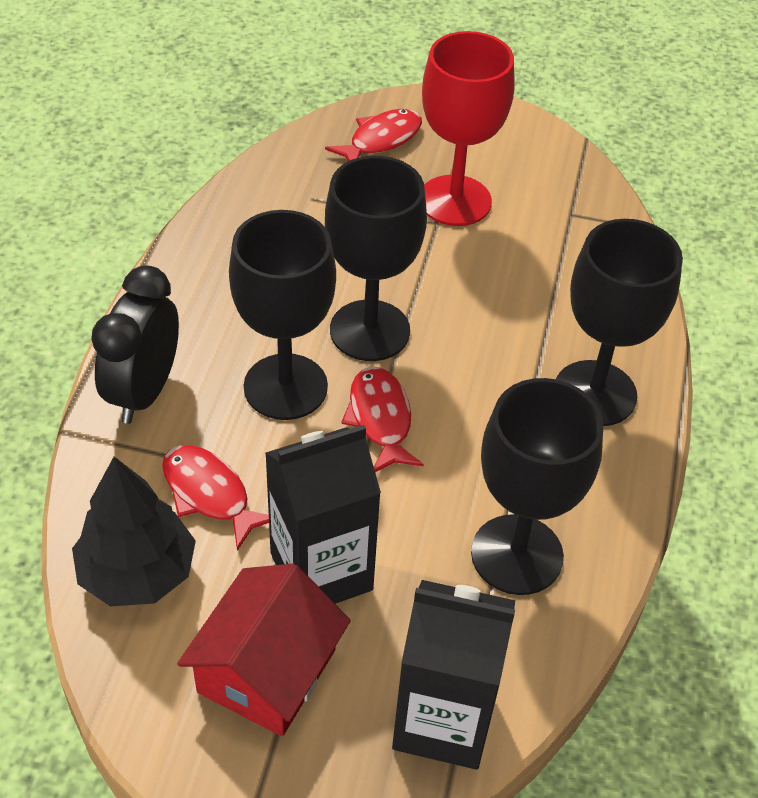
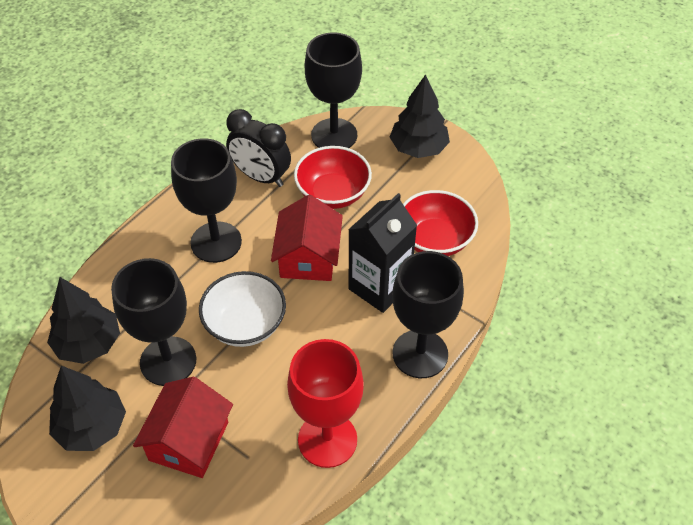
black carton: 2 -> 1
black tree: 1 -> 3
red bowl: 0 -> 2
red fish: 3 -> 0
red house: 1 -> 2
white bowl: 0 -> 1

